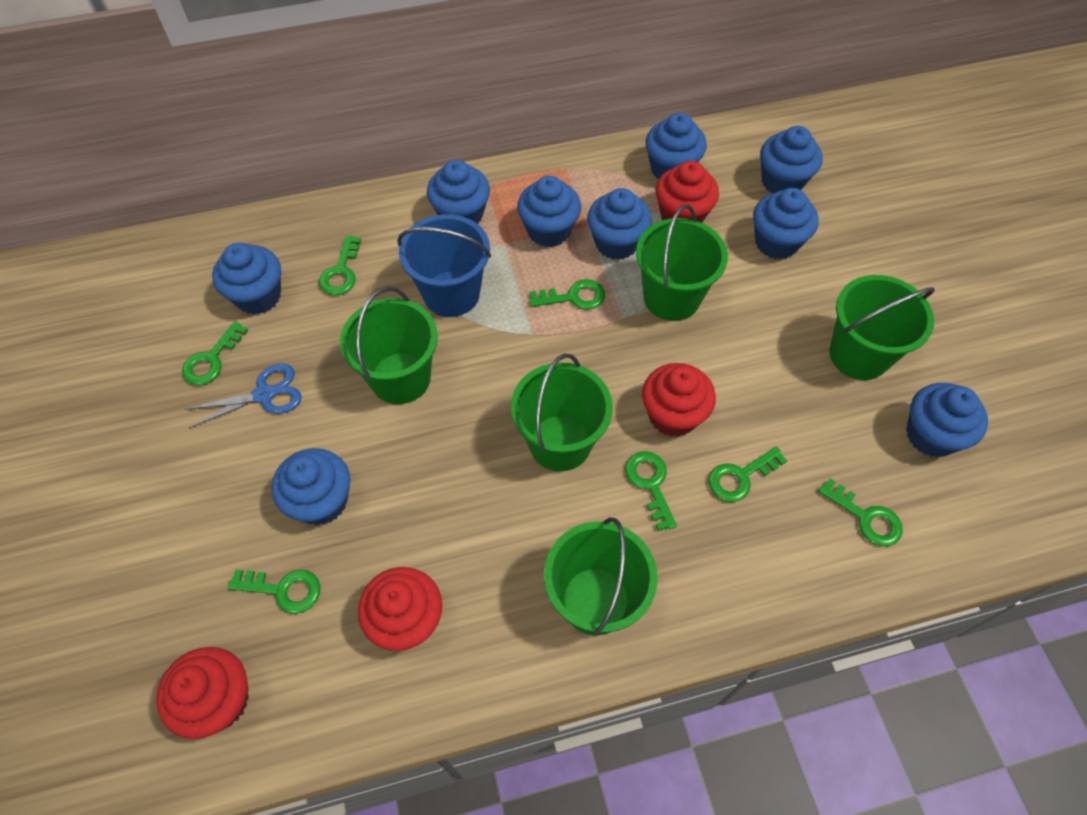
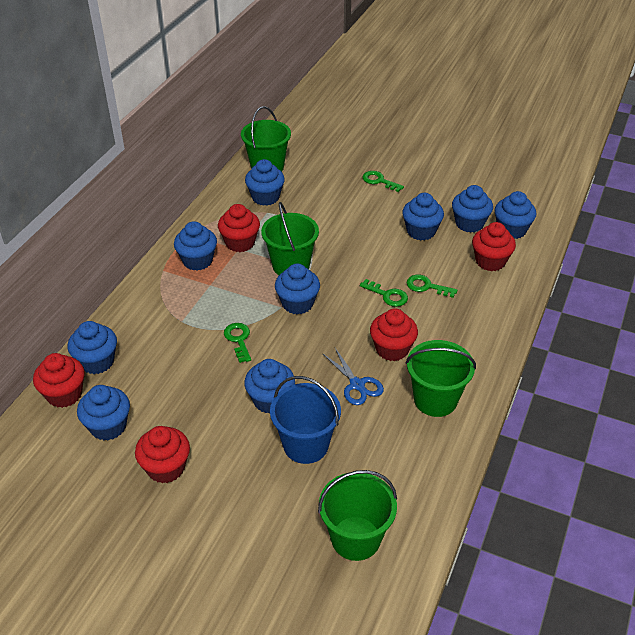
green bucket: 5 -> 4
green key: 7 -> 4
red cupcake: 4 -> 5

